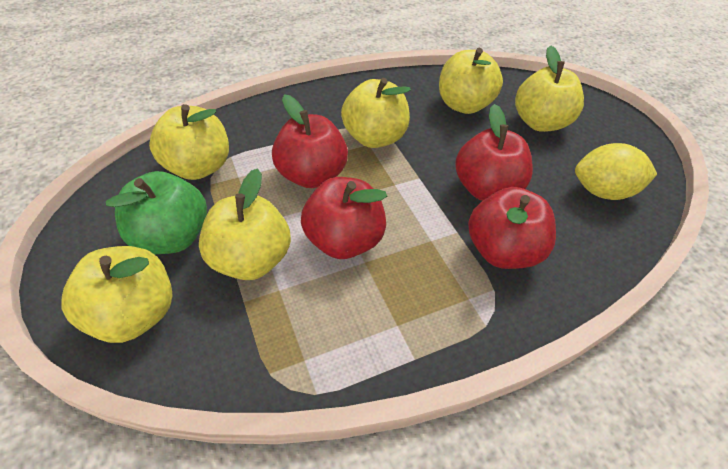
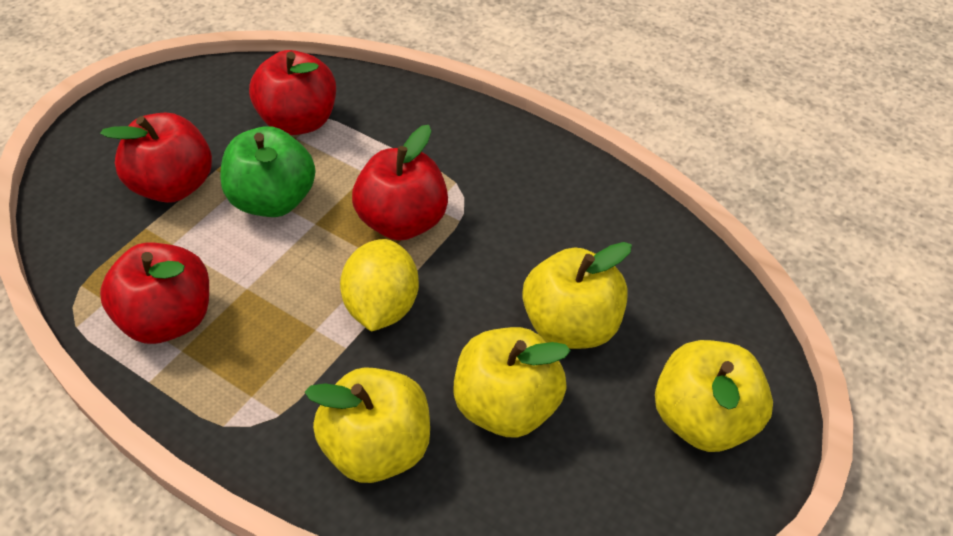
yellow apple: 6 -> 4

